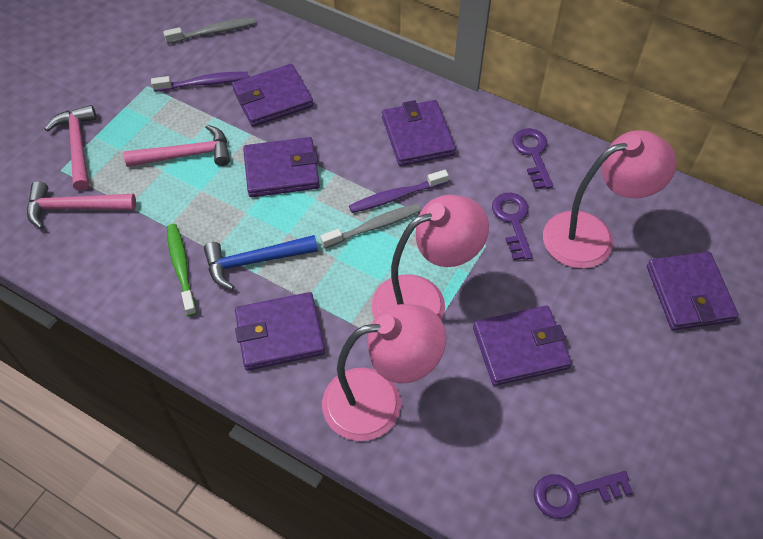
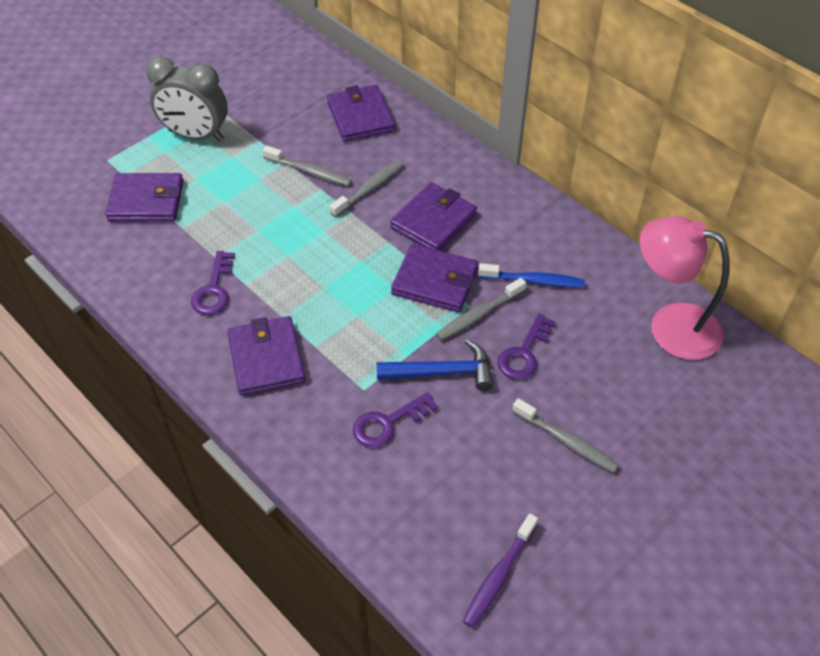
blue toothbrush: 0 -> 1
green toothbrush: 1 -> 0
grey clock: 0 -> 1
grey toothbrush: 2 -> 4
pink hammer: 3 -> 0
pink lamp: 3 -> 1
purple toothbrush: 2 -> 1
purple wallet: 6 -> 5

